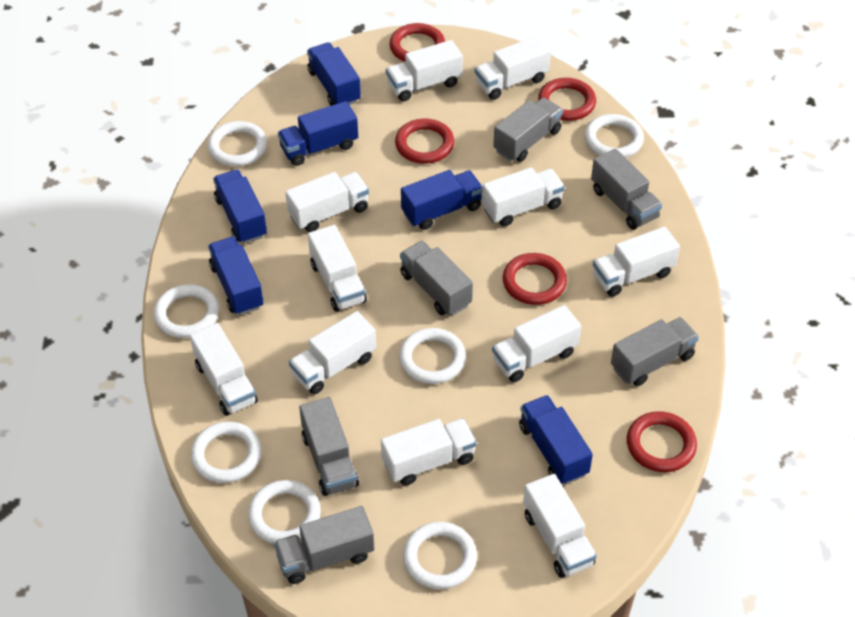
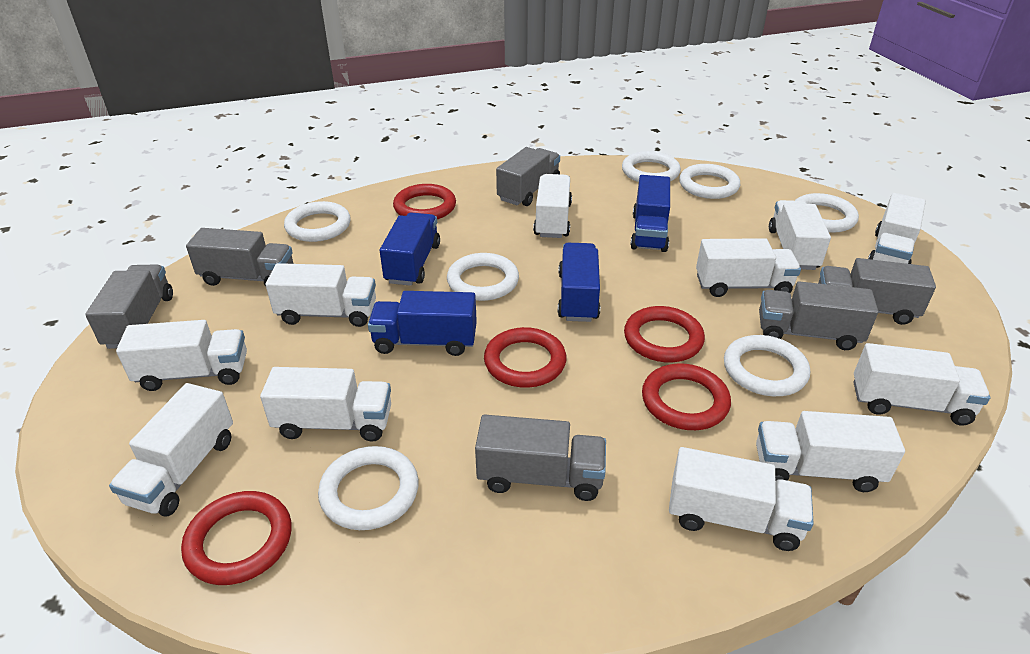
blue truck: 6 -> 4

